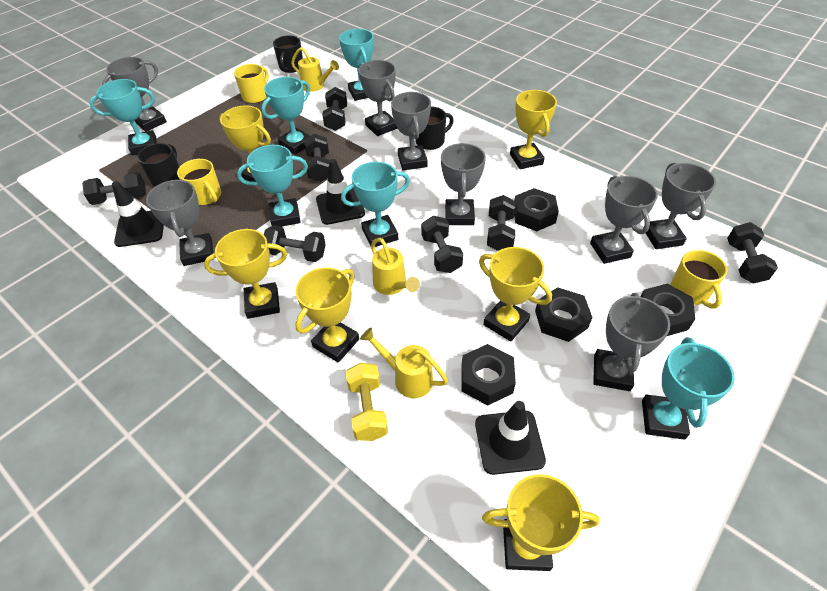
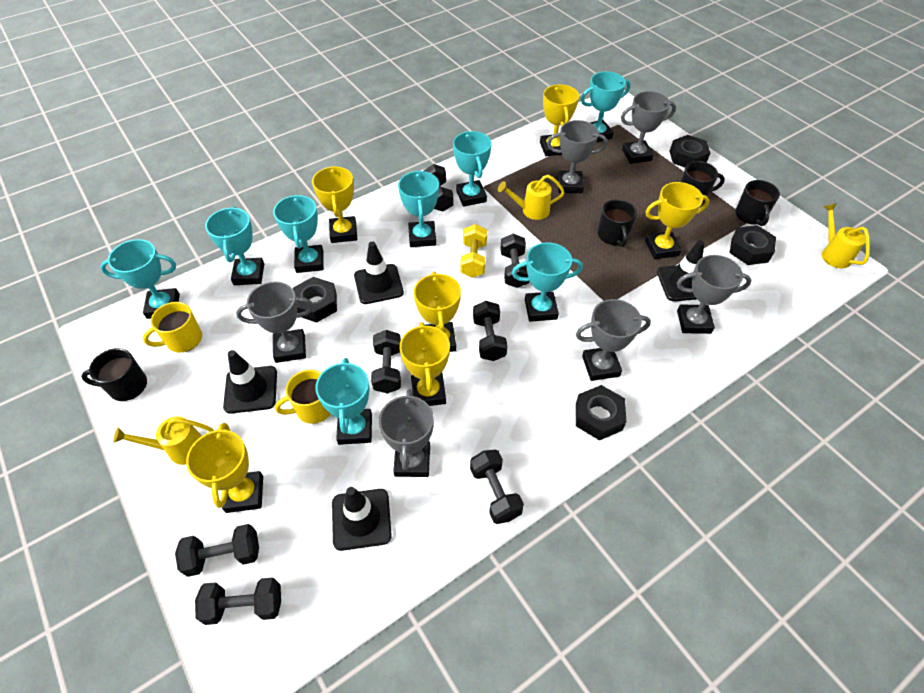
black mug: 3 -> 4
black traffic cone: 3 -> 4
grey trophy: 8 -> 6
turquoise trophy: 6 -> 8
yellow mug: 3 -> 2

